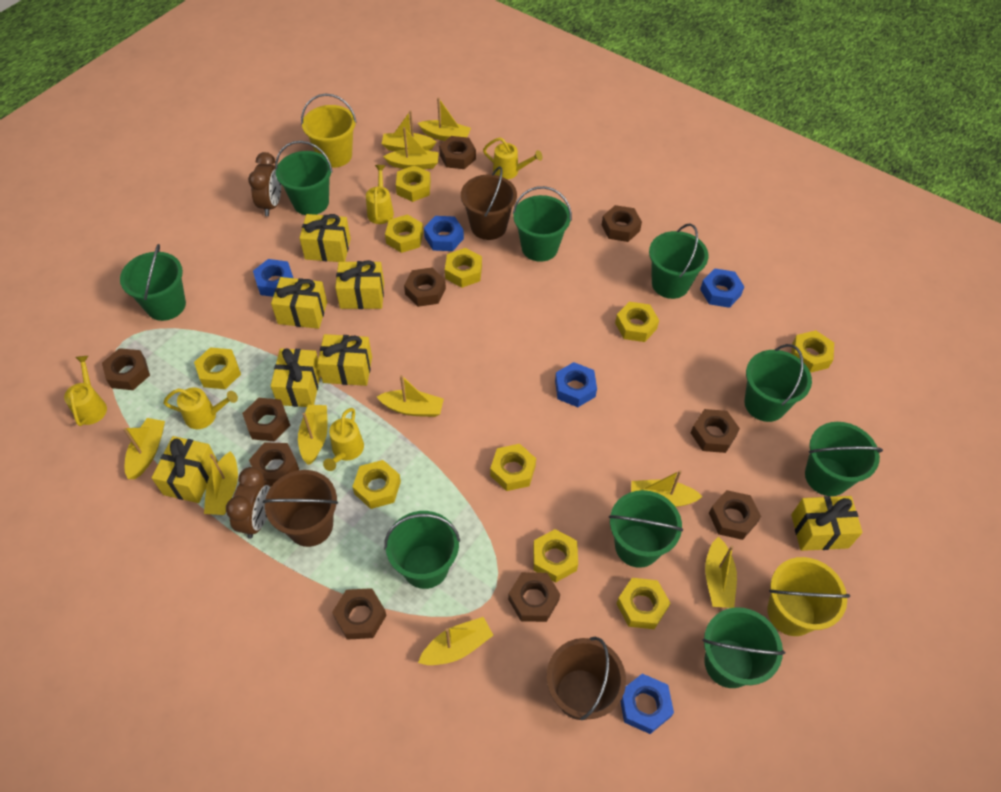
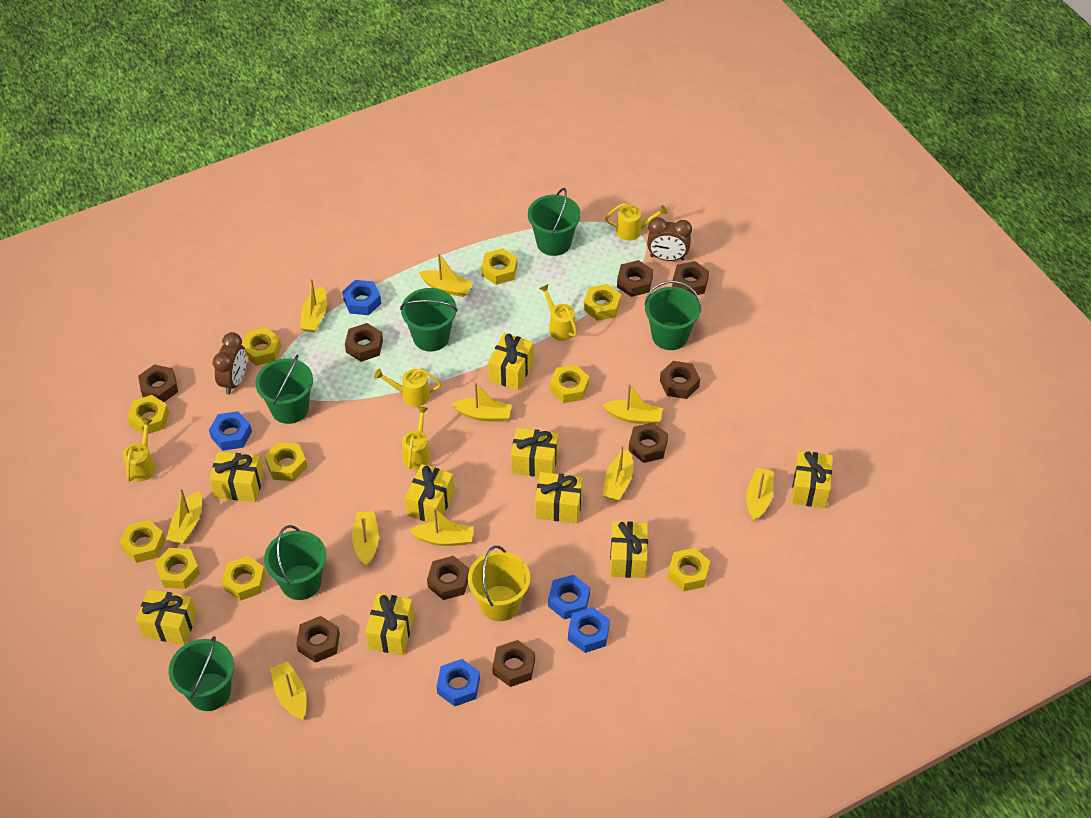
brown bucket: 3 -> 0
brown nut: 10 -> 9
green bucket: 9 -> 6
yellow bucket: 2 -> 1
yellow gift: 7 -> 9

